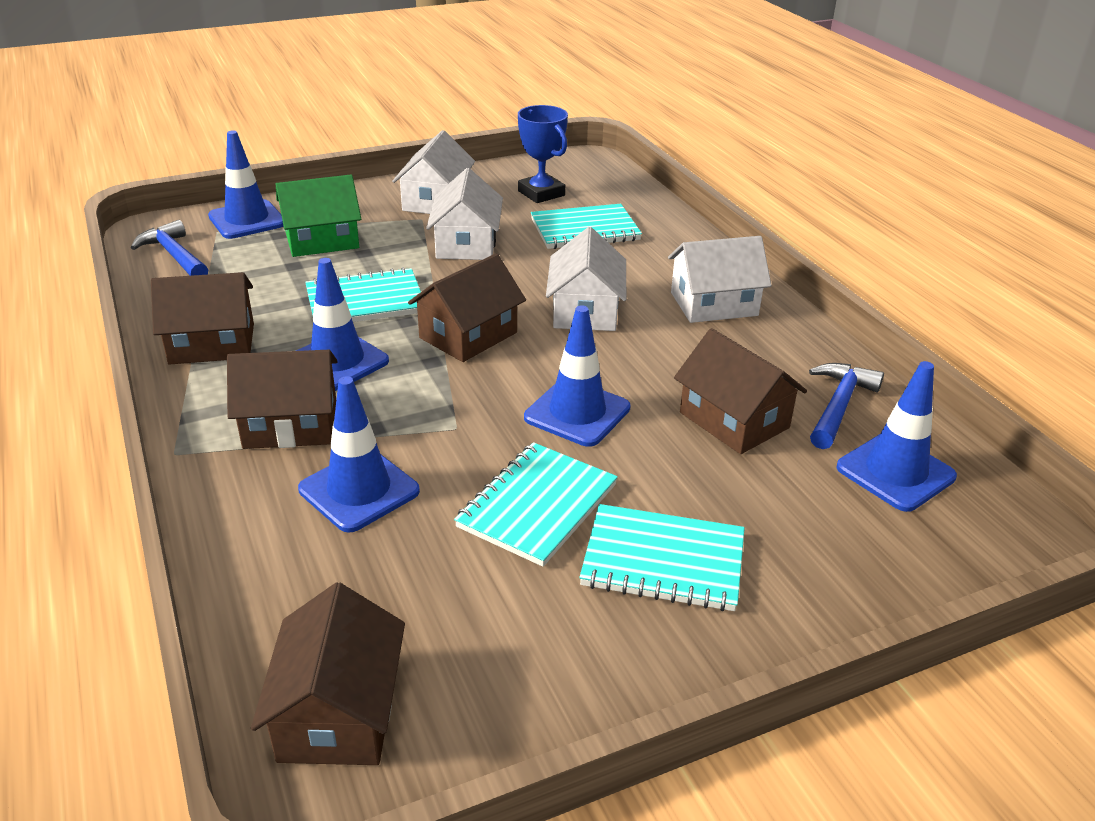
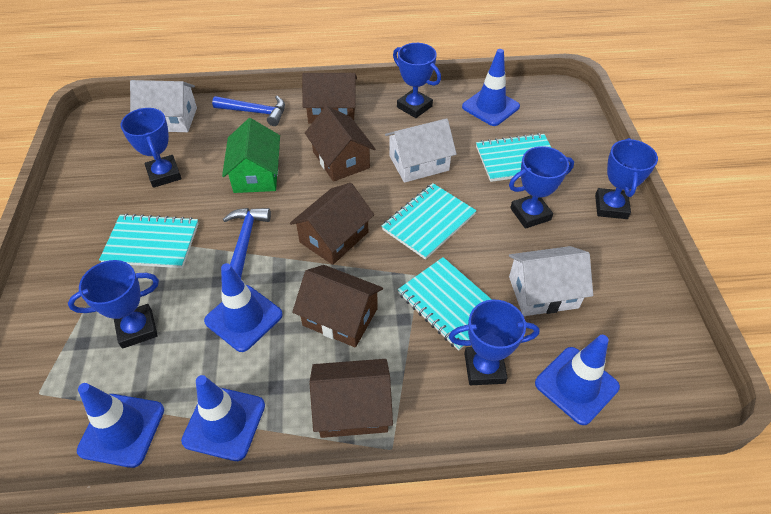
blue trophy: 1 -> 6
white house: 4 -> 3

